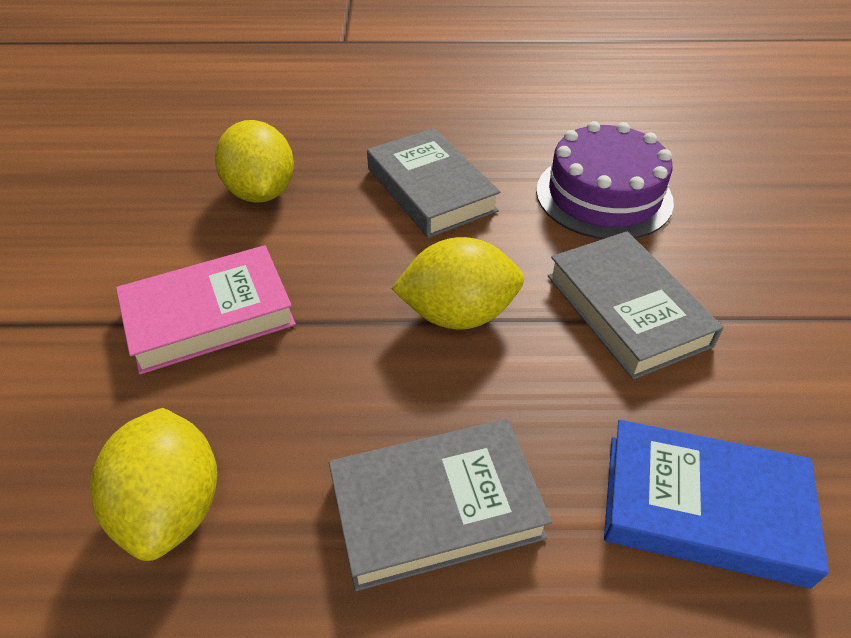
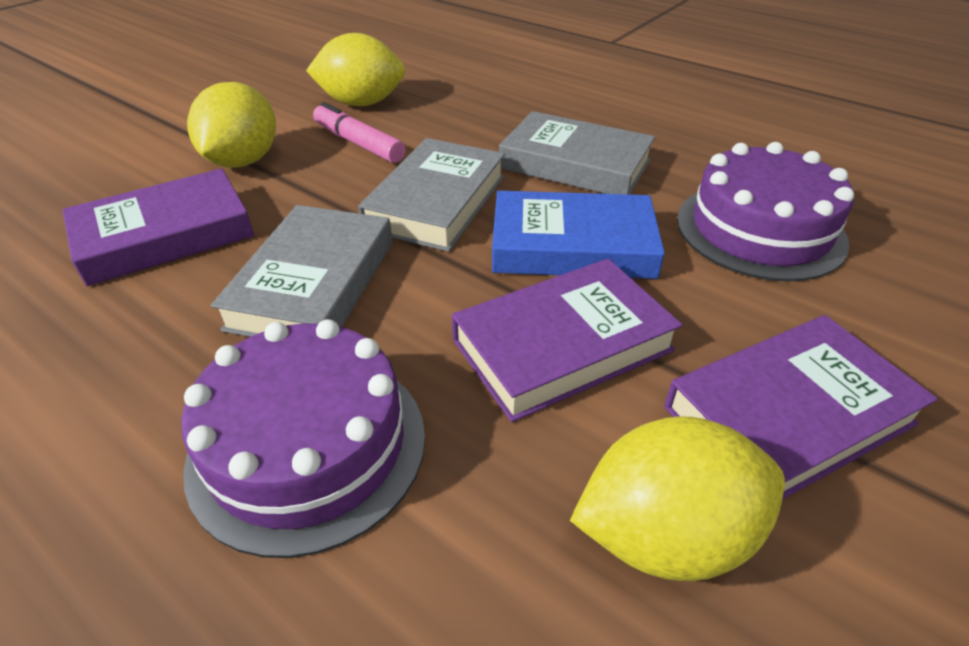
pink book: 1 -> 0
pink marker: 0 -> 1
purple book: 0 -> 3
purple cake: 1 -> 2

